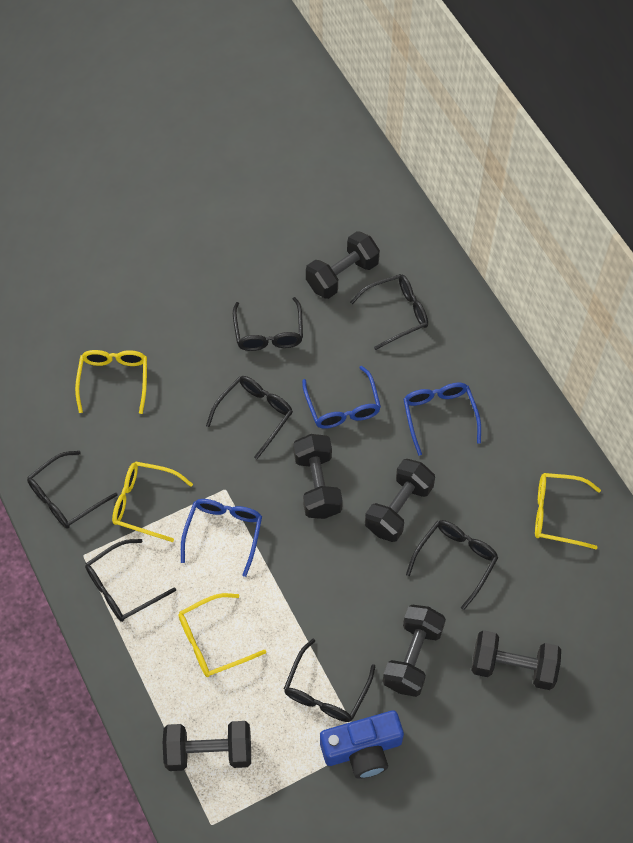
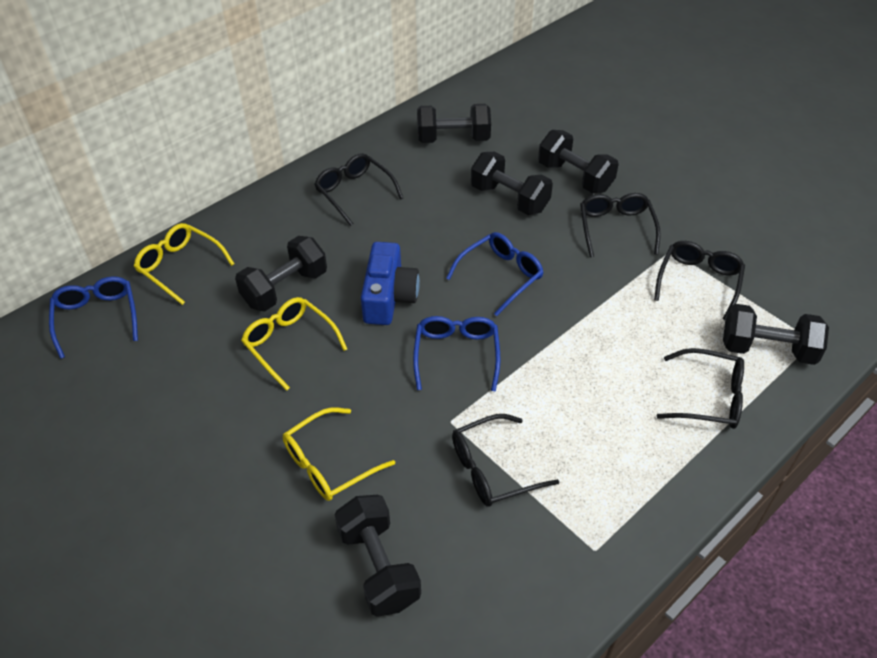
black glasses: 7 -> 5
yellow glasses: 4 -> 3

